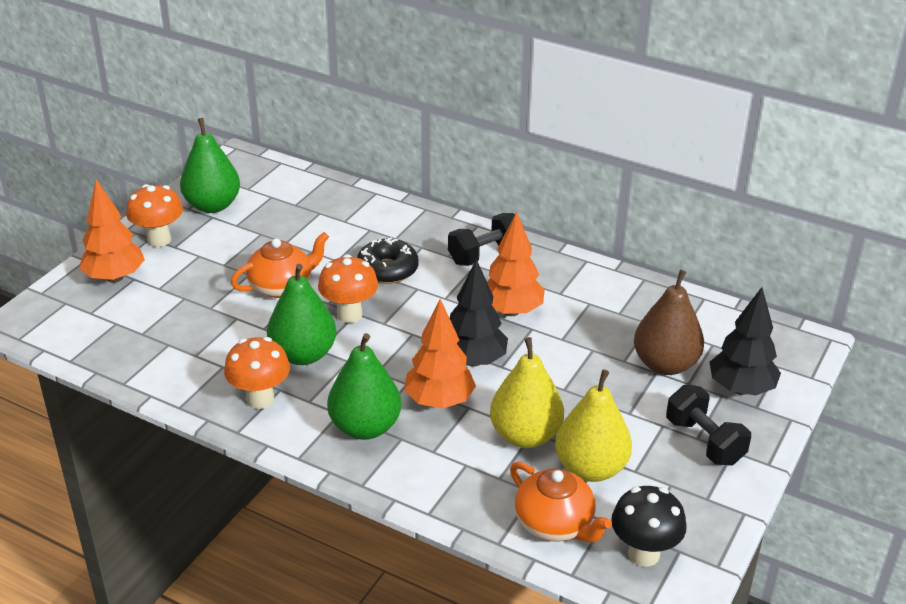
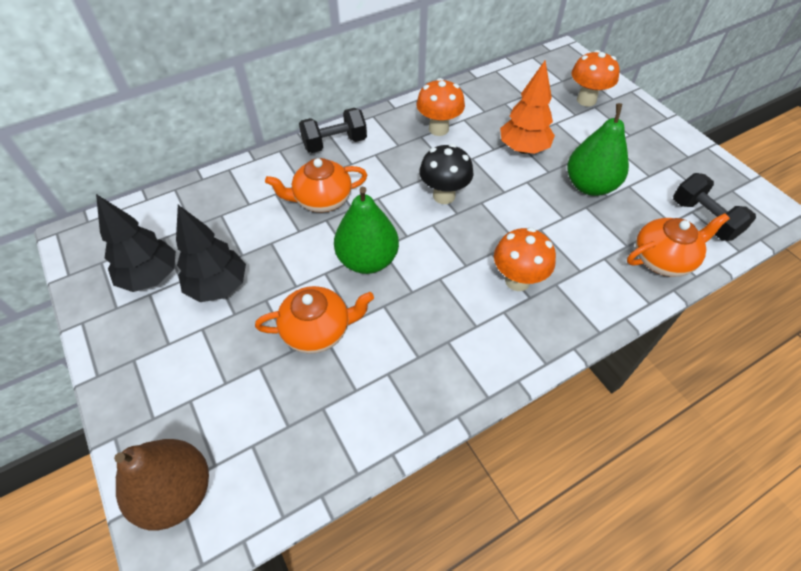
black donut: 1 -> 0
green pear: 3 -> 2
orange teapot: 2 -> 3
orange tree: 3 -> 1
yellow pear: 2 -> 0

